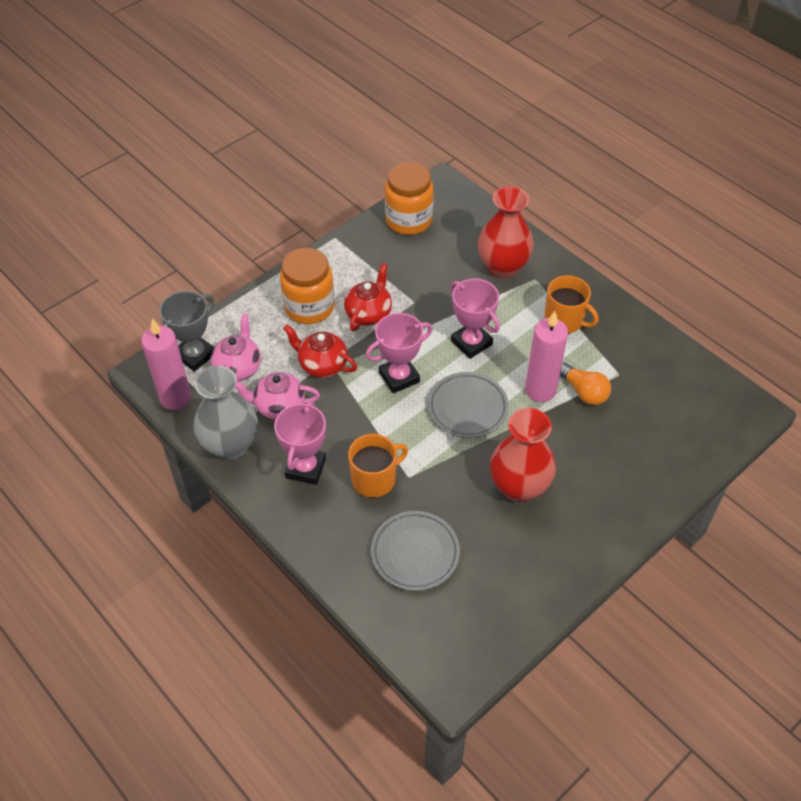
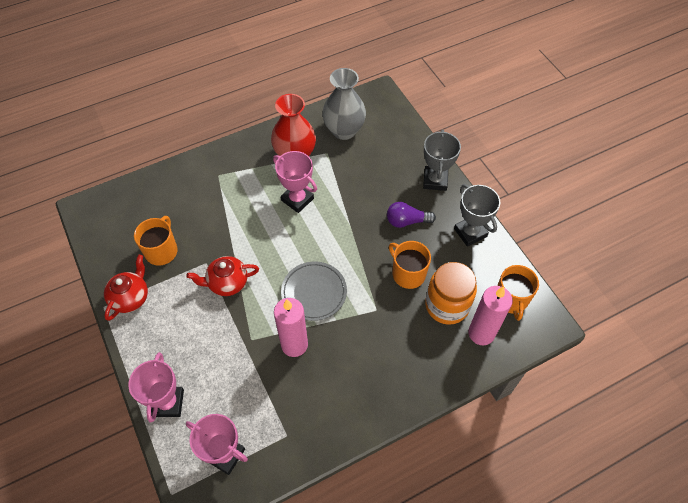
grey plate: 2 -> 1
grey trophy: 1 -> 2
orange jar: 2 -> 1
orange light bulb: 1 -> 0
orange mug: 2 -> 3
pink teapot: 2 -> 0
purple light bulb: 0 -> 1
red vase: 2 -> 1

